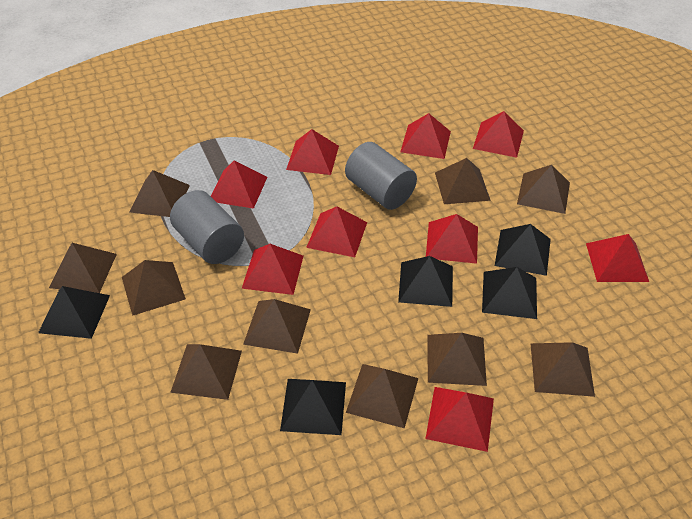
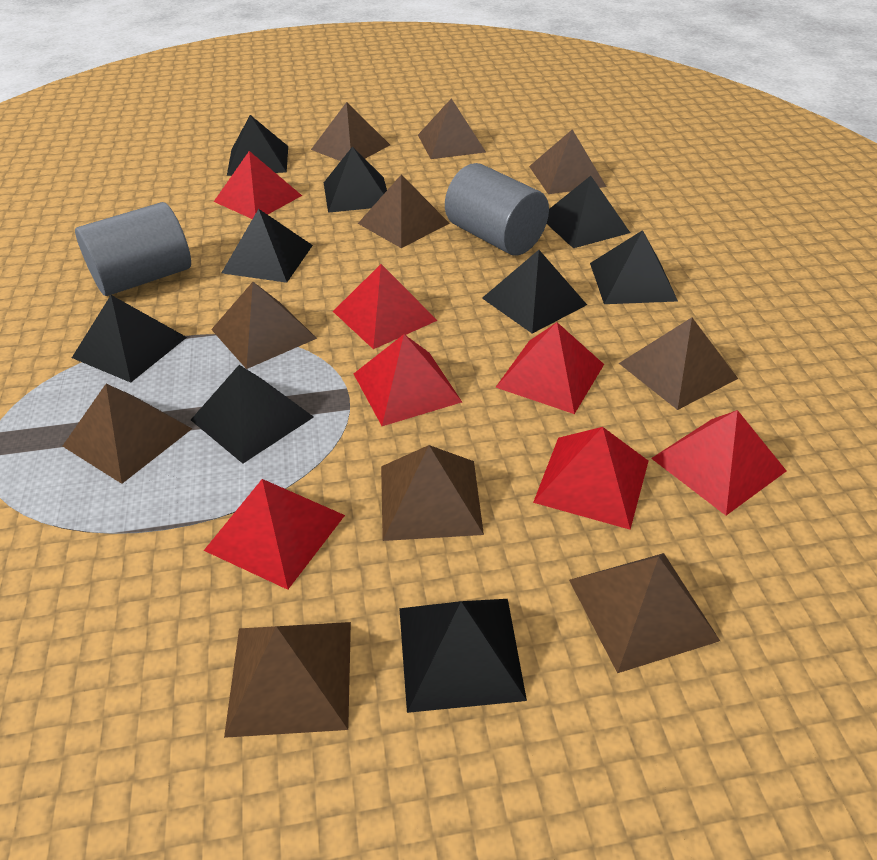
black pyramid: 5 -> 9
red pyramid: 9 -> 7

